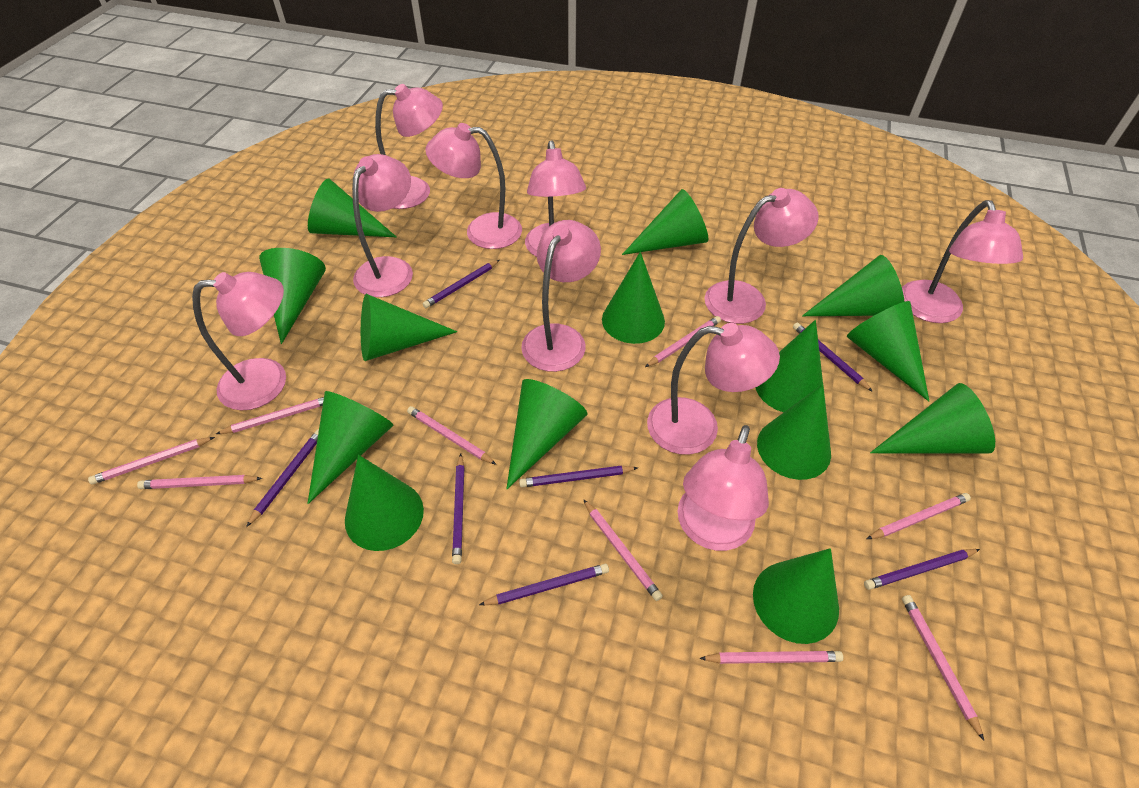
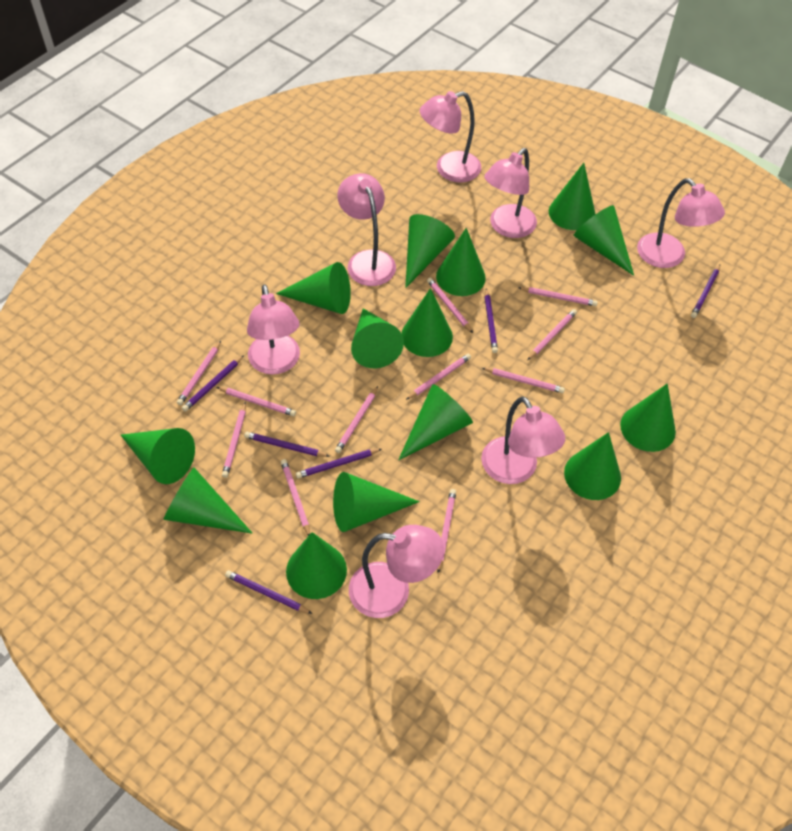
pink lamp: 10 -> 7
pink pencil: 9 -> 11
purple pencil: 7 -> 6

